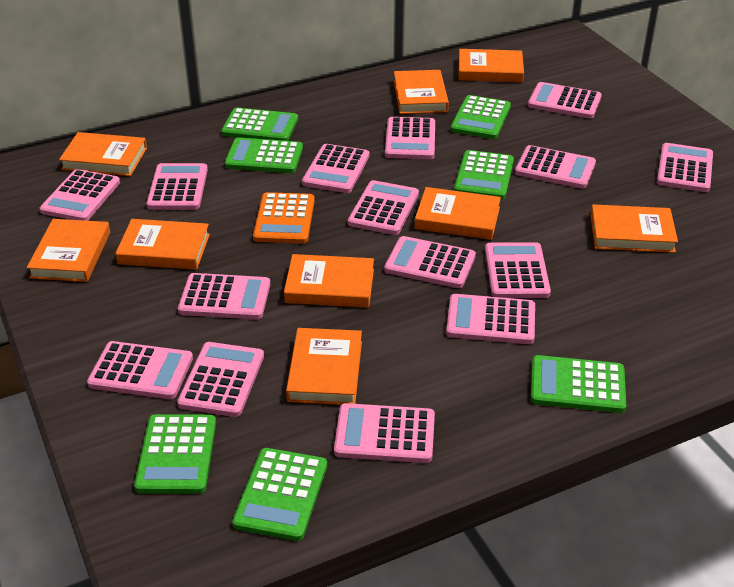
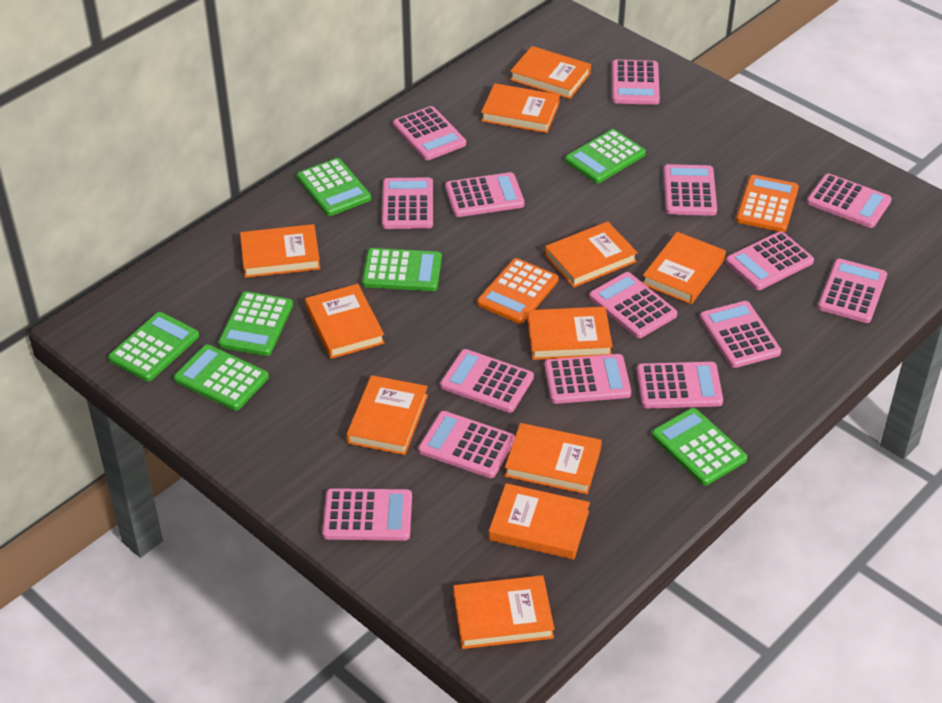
orange book: 9 -> 11
orange calculator: 1 -> 2

